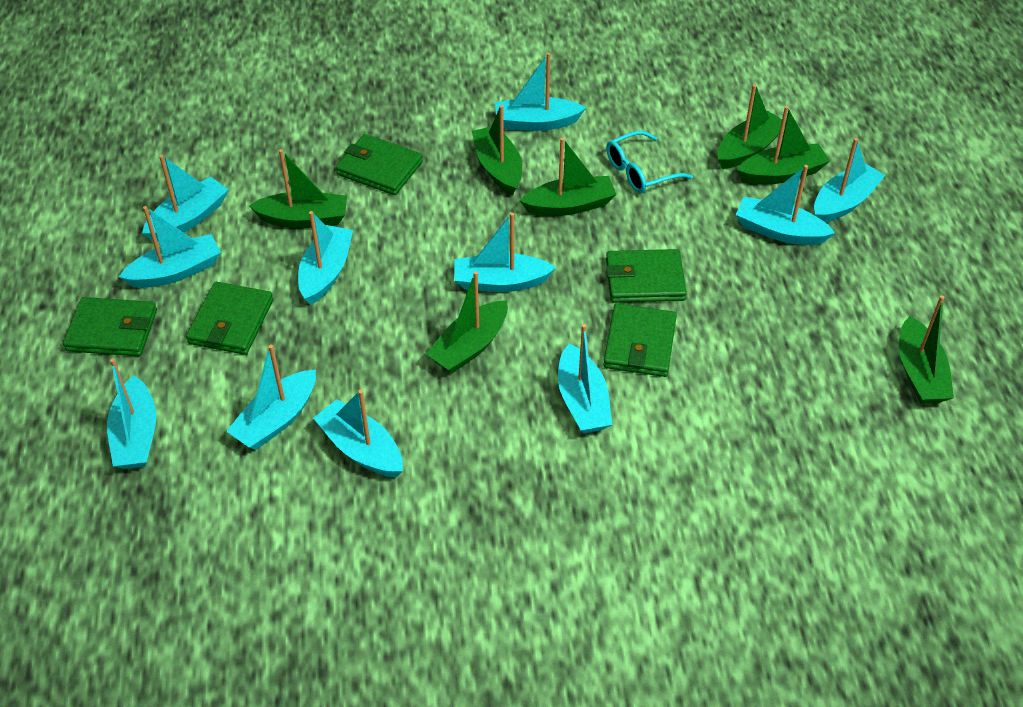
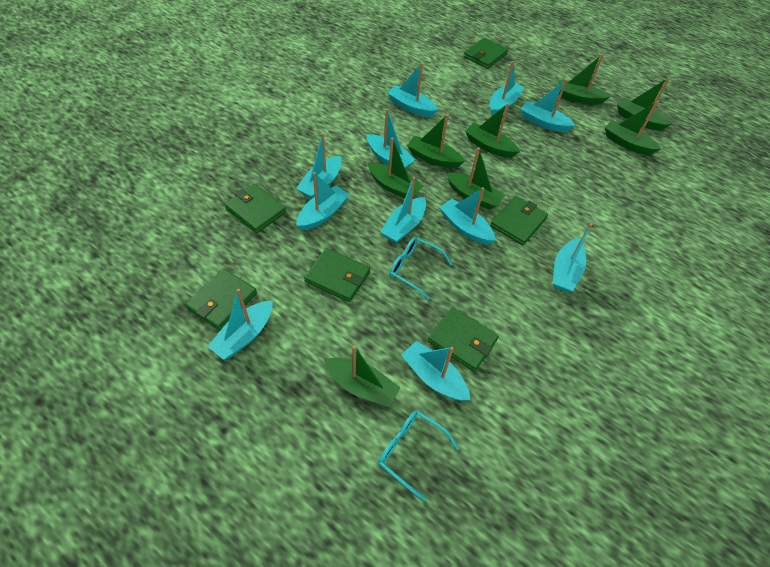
green boat: 7 -> 8
green wallet: 5 -> 6
turquoise glasses: 1 -> 2

